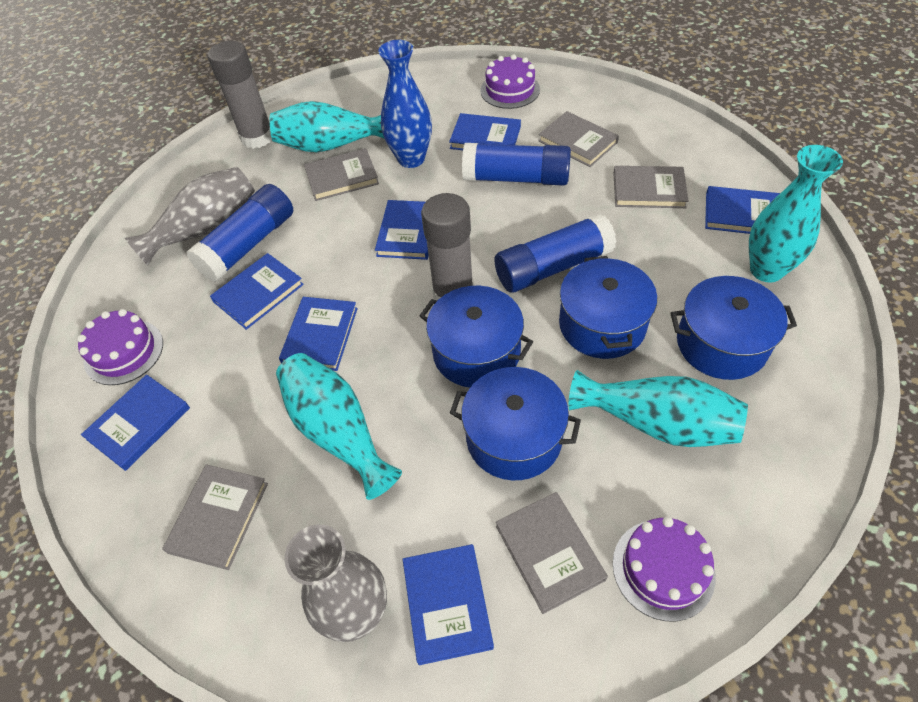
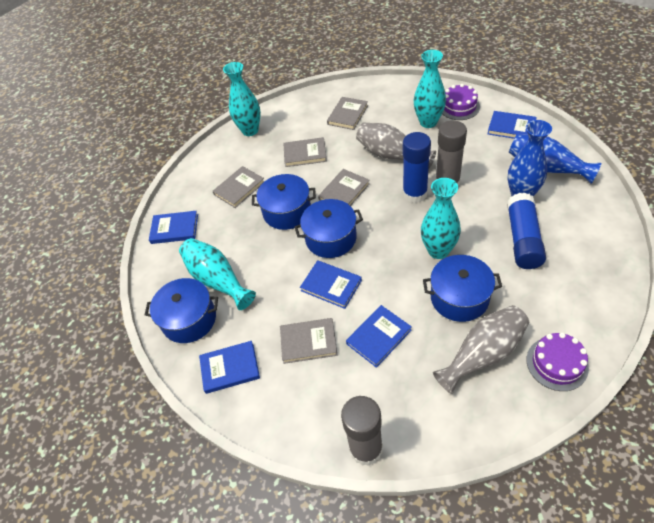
blue book: 7 -> 5
blue glue stick: 3 -> 2
blue vase: 1 -> 2
purple cake: 3 -> 2

